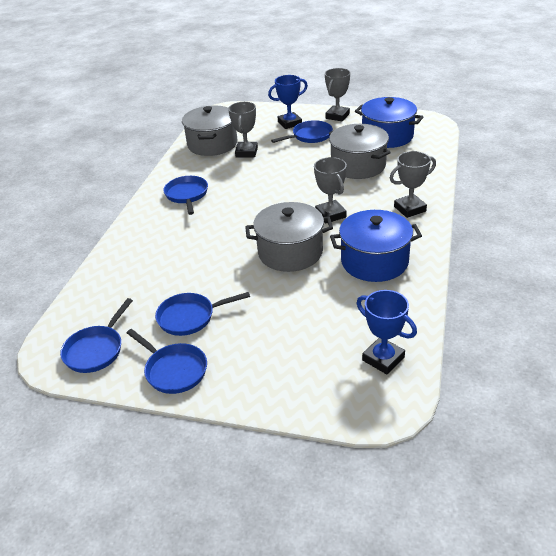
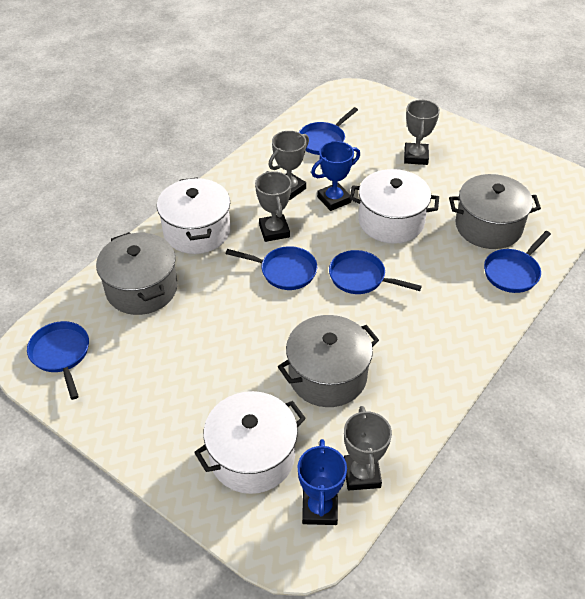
blue pot: 2 -> 0
white pot: 0 -> 3

